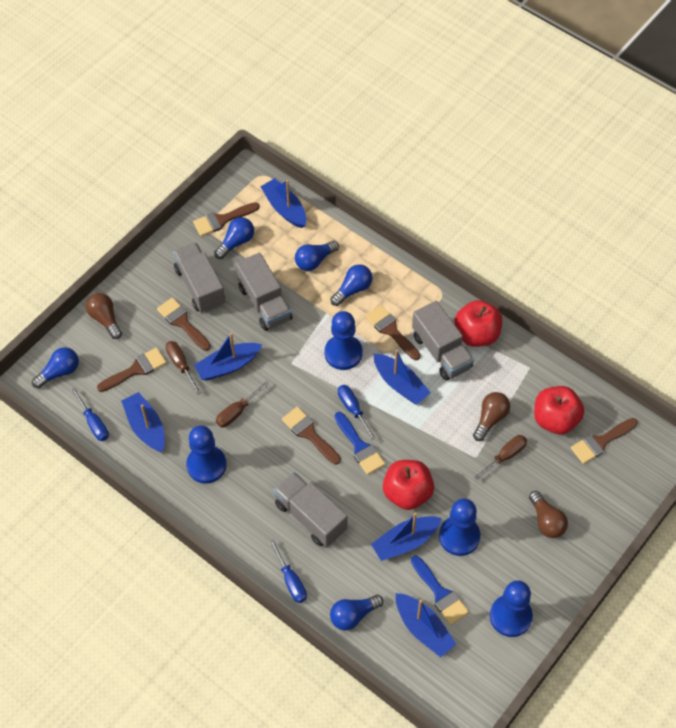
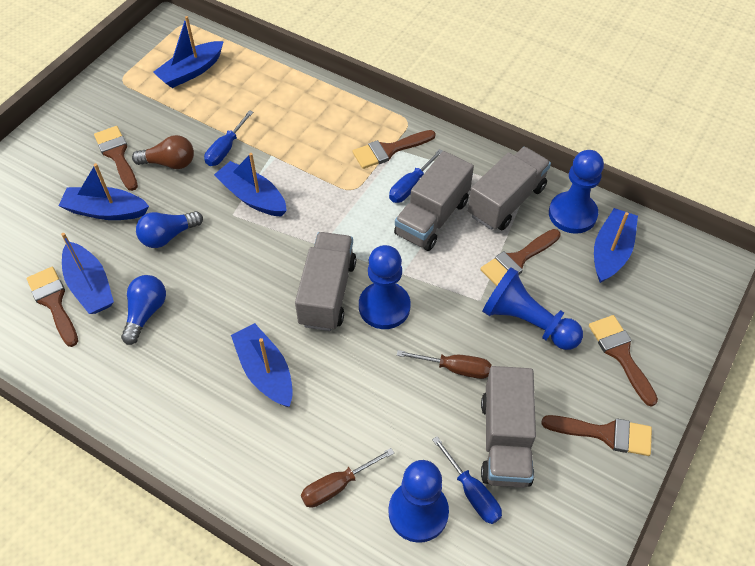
blue brush: 2 -> 0
blue light bulb: 5 -> 2
brown light bulb: 3 -> 1
brown screwdriver: 3 -> 2
red apple: 3 -> 0

